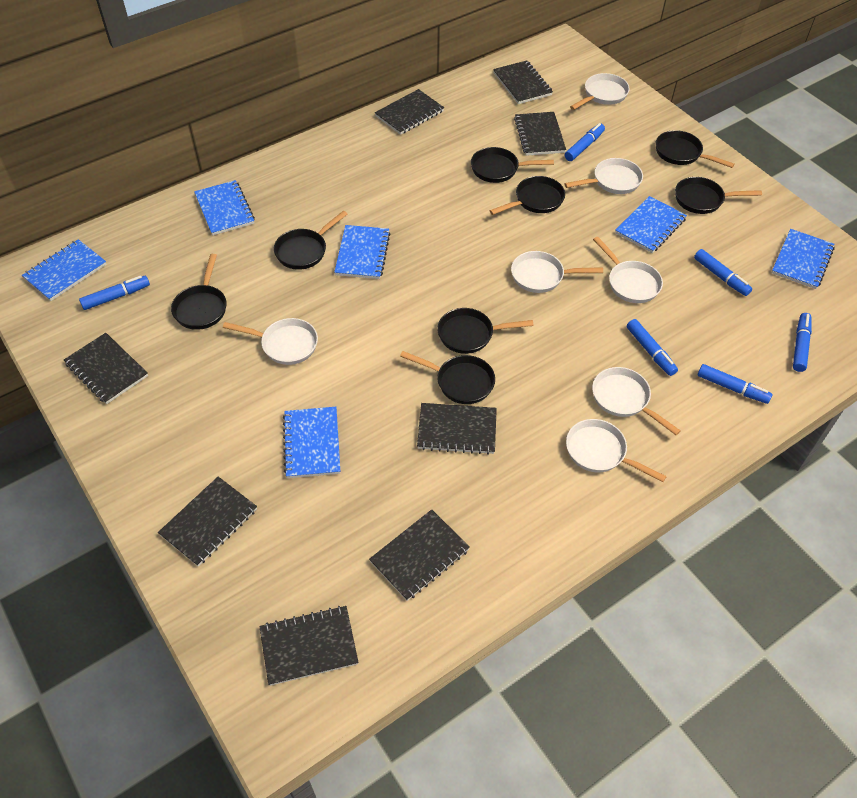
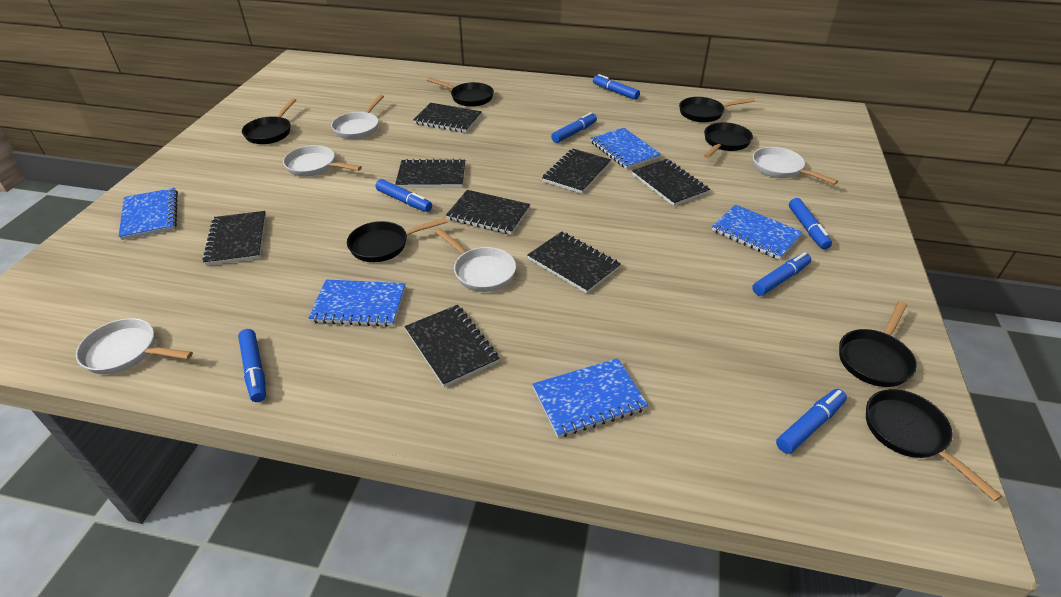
black pan: 8 -> 7
blue marker: 6 -> 7
blue notebook: 6 -> 5
white pan: 7 -> 5

